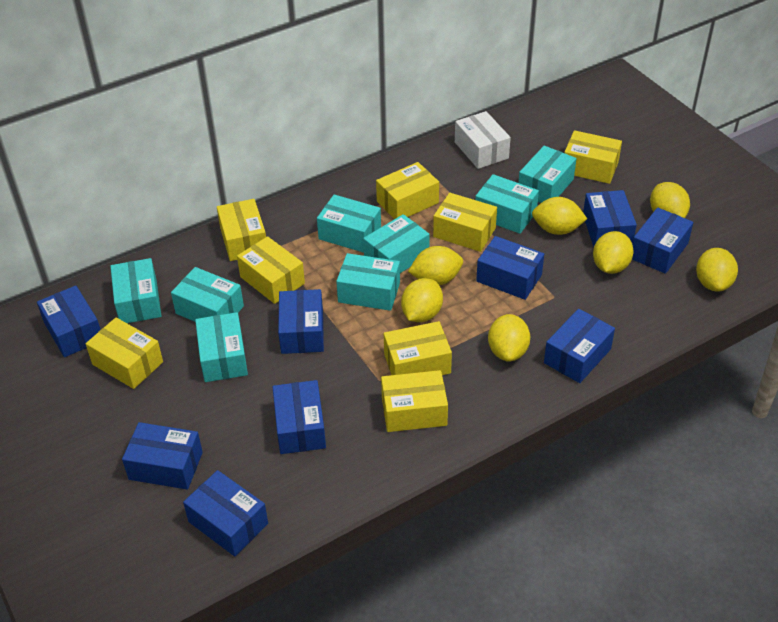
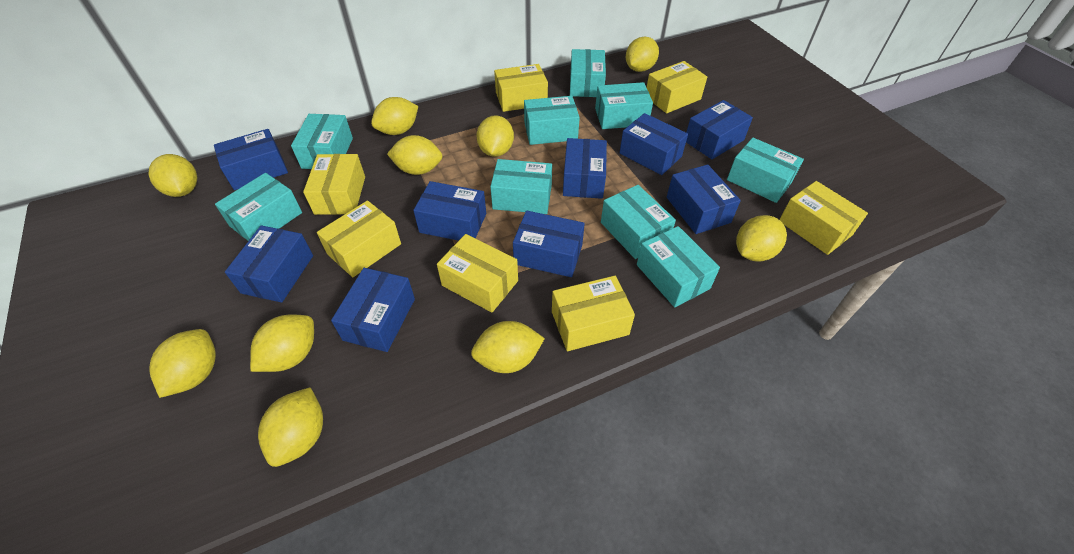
turquoise box: 8 -> 9
white box: 1 -> 0
yellow box: 8 -> 7
yellow lemon: 7 -> 10

